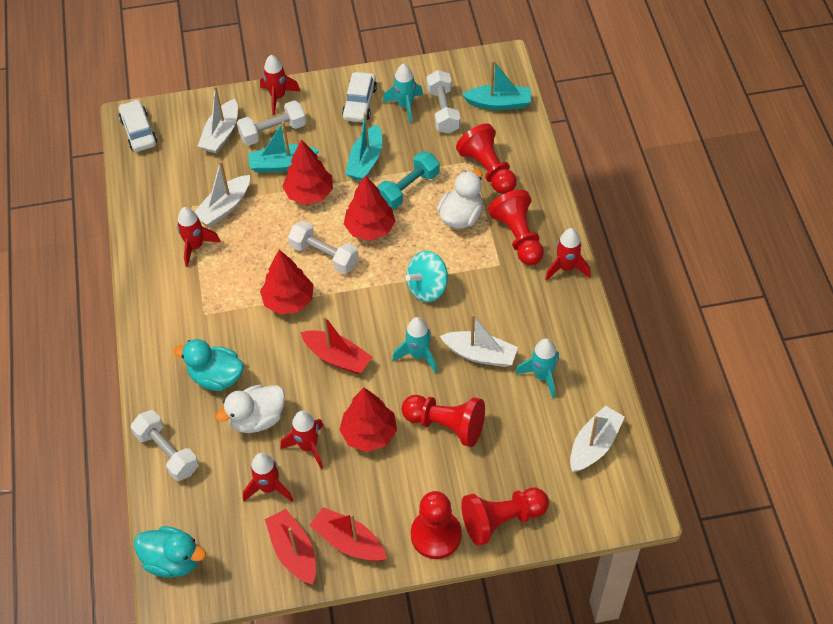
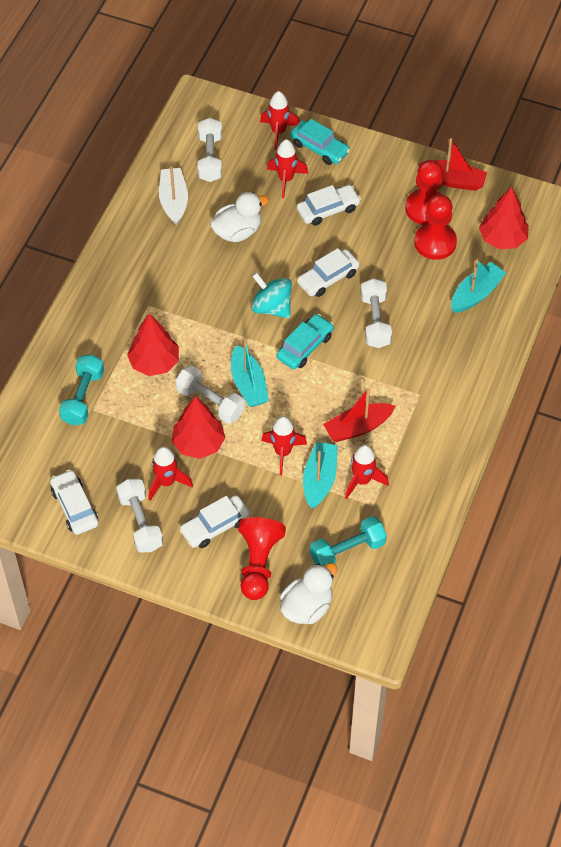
red boat: 3 -> 2
red pawn: 5 -> 3
red tree: 4 -> 3
turquoise car: 0 -> 2
turquoise duck: 2 -> 0
turquoise dumbbell: 1 -> 2
turquoise rocket: 3 -> 0
white boat: 4 -> 1
white car: 2 -> 4

